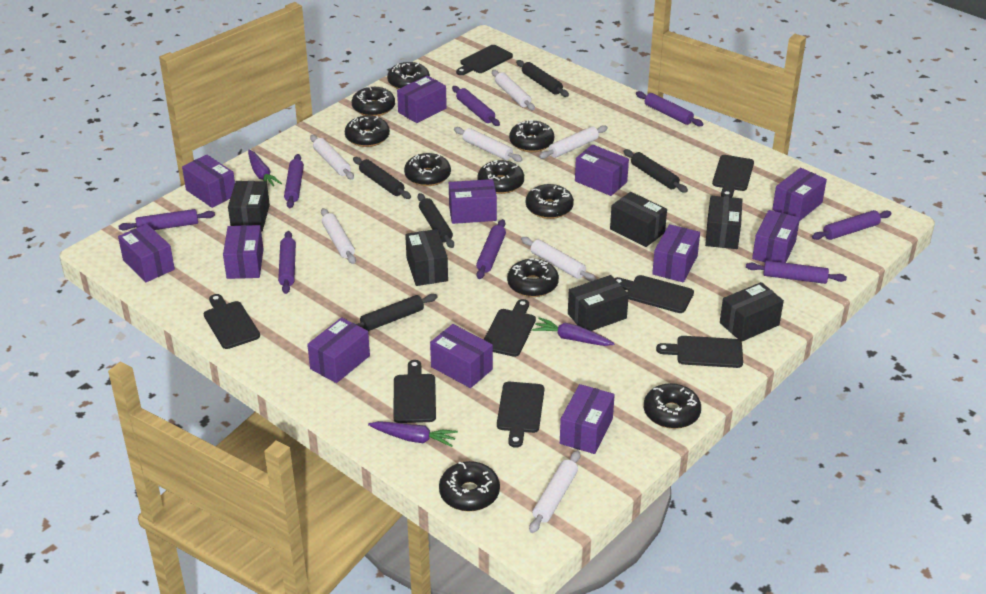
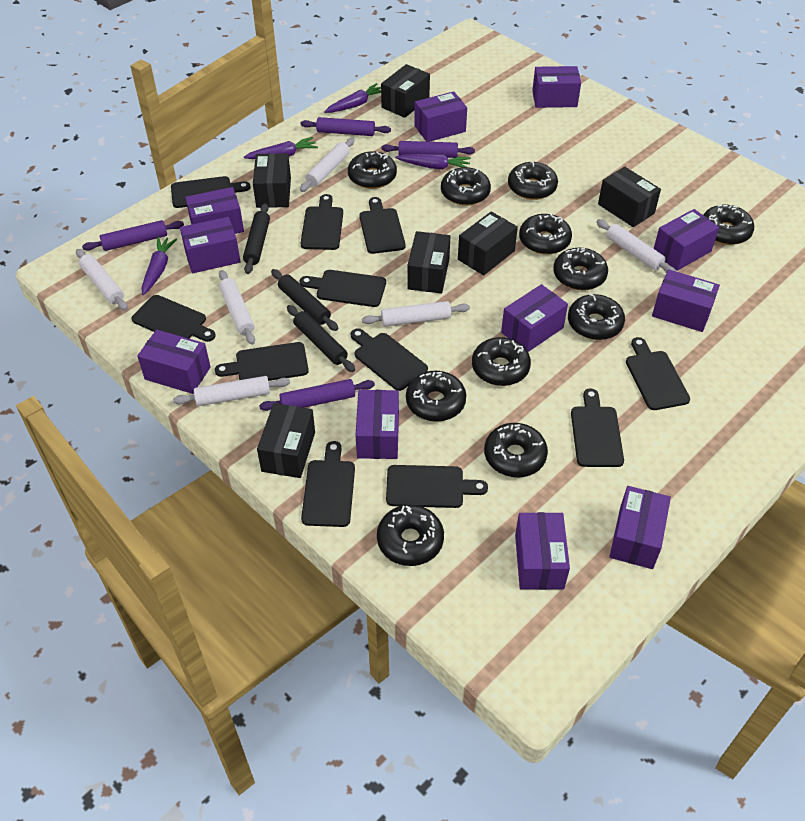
black cutting board: 8 -> 11
black donut: 10 -> 11
black rolling pin: 5 -> 3
purple box: 12 -> 11
purple carrot: 3 -> 4
purple rolling pin: 8 -> 4
white rolling pin: 7 -> 6

